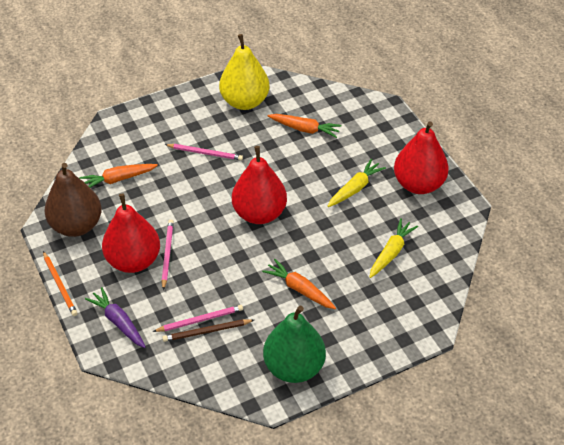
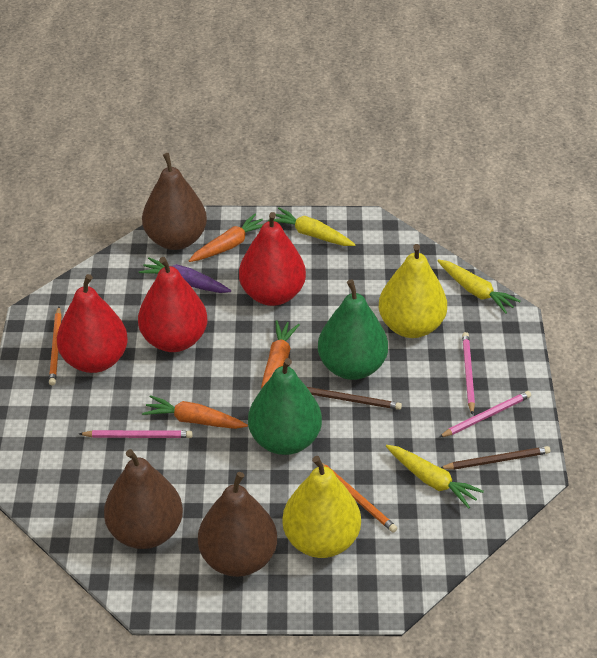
brown pear: 1 -> 3
brown pencil: 1 -> 2
green pear: 1 -> 2
orange pencil: 1 -> 2
yellow carrot: 2 -> 3
yellow pear: 1 -> 2

